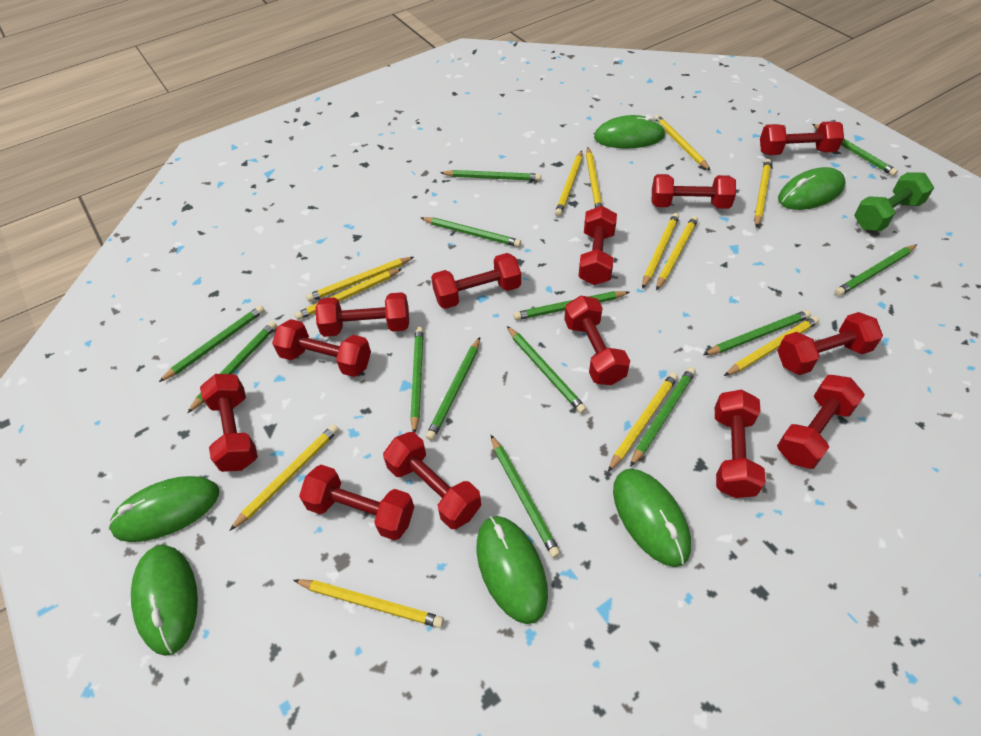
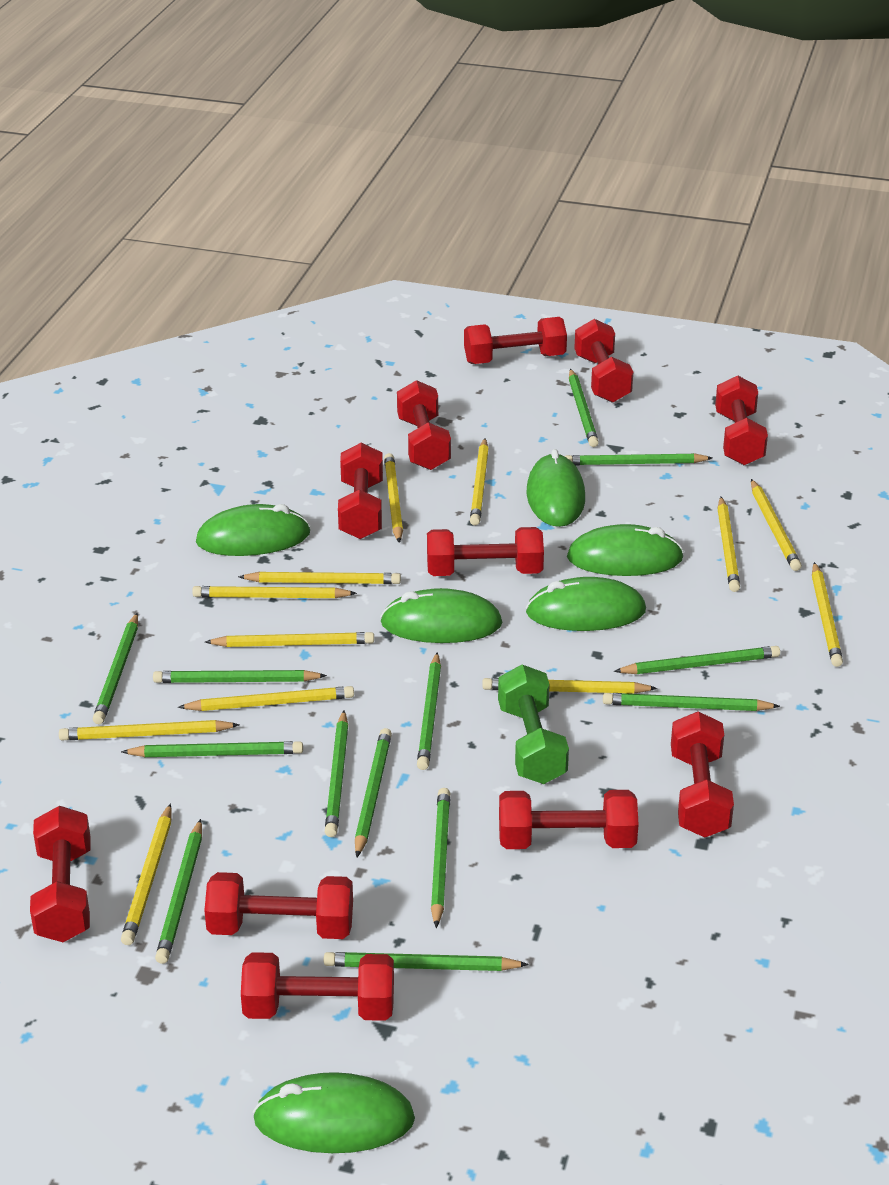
red dumbbell: 13 -> 11

